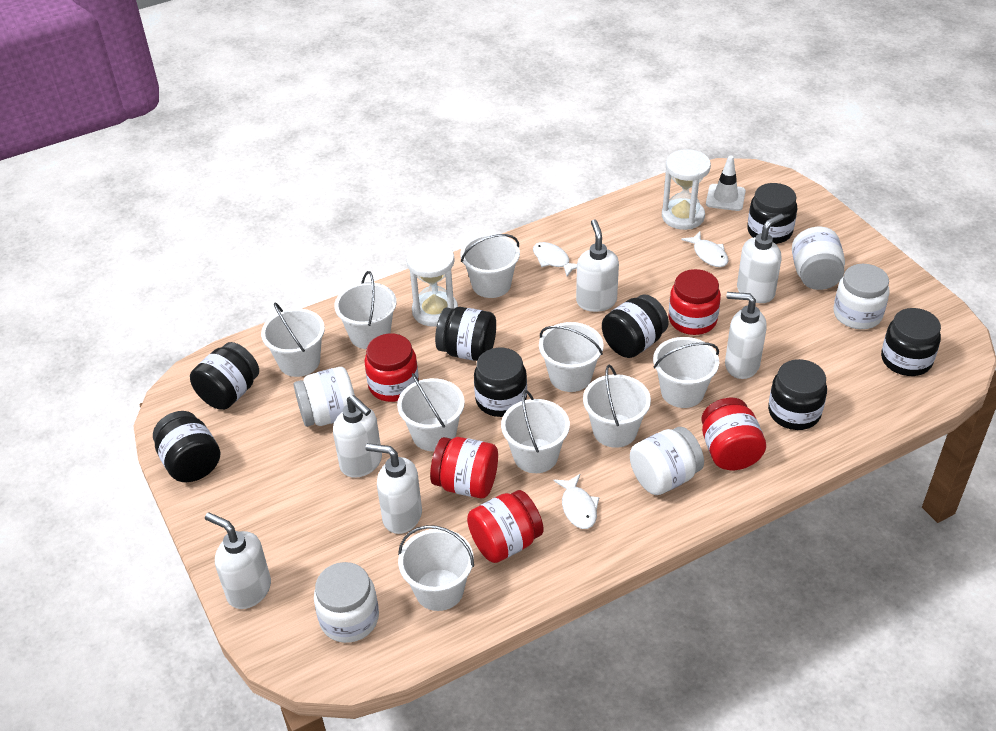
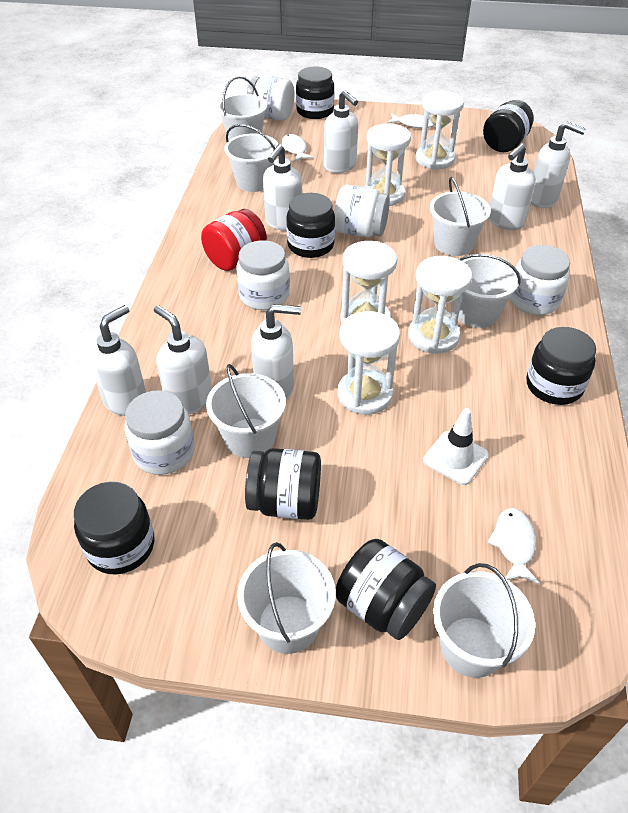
black jar: 8 -> 7
red jar: 5 -> 1
white bucket: 9 -> 7
white hourglass: 2 -> 5
white soap dispenser: 6 -> 7

